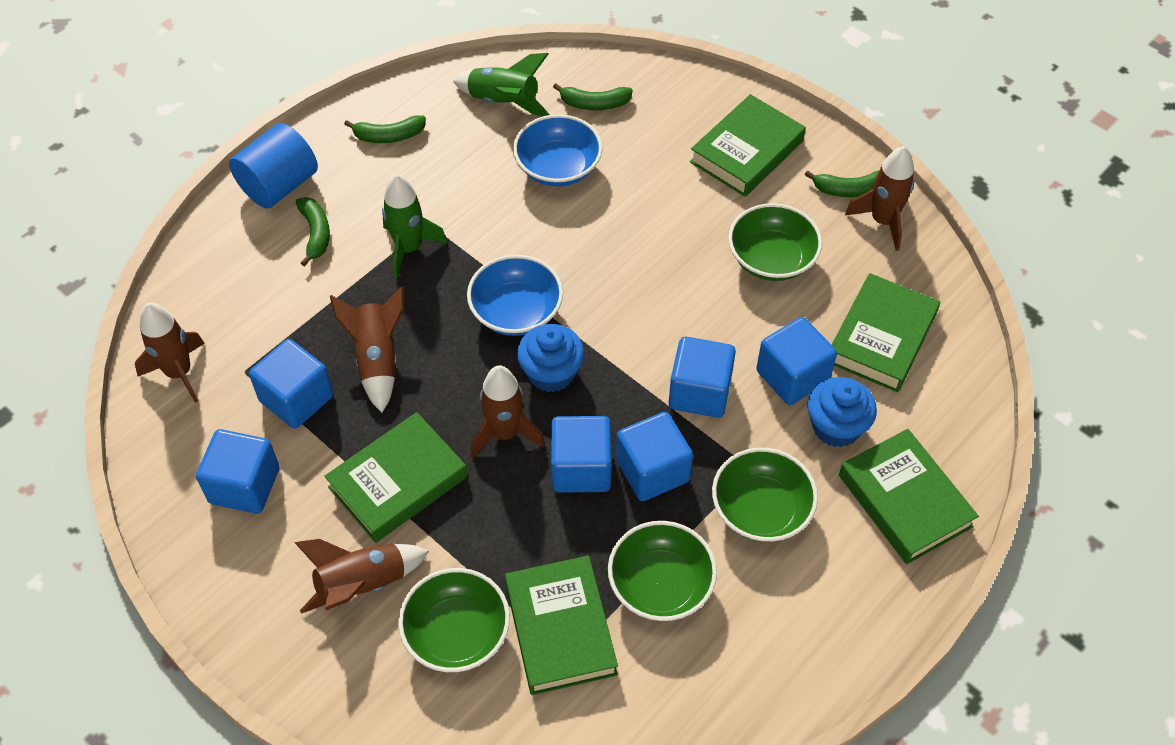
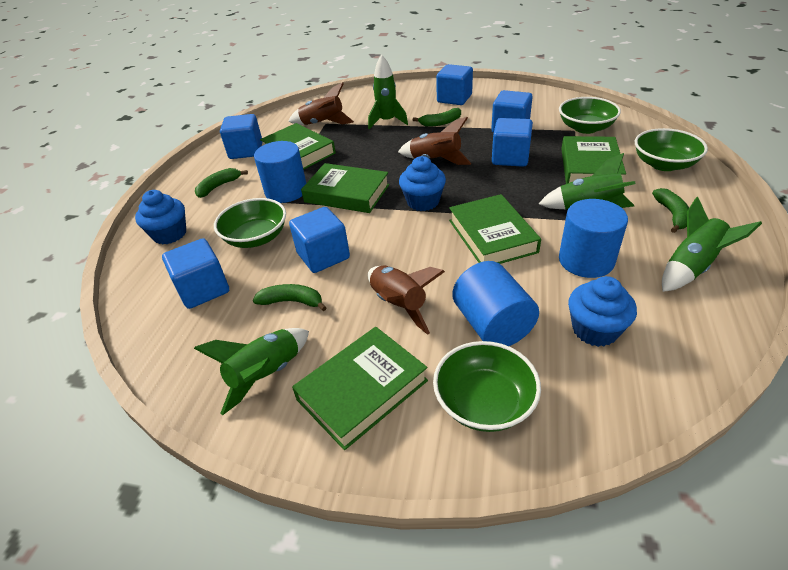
blue bowl: 2 -> 0
blue cupcake: 2 -> 3
blue cylinder: 1 -> 3
brown rocket: 5 -> 3
green rocket: 2 -> 4

